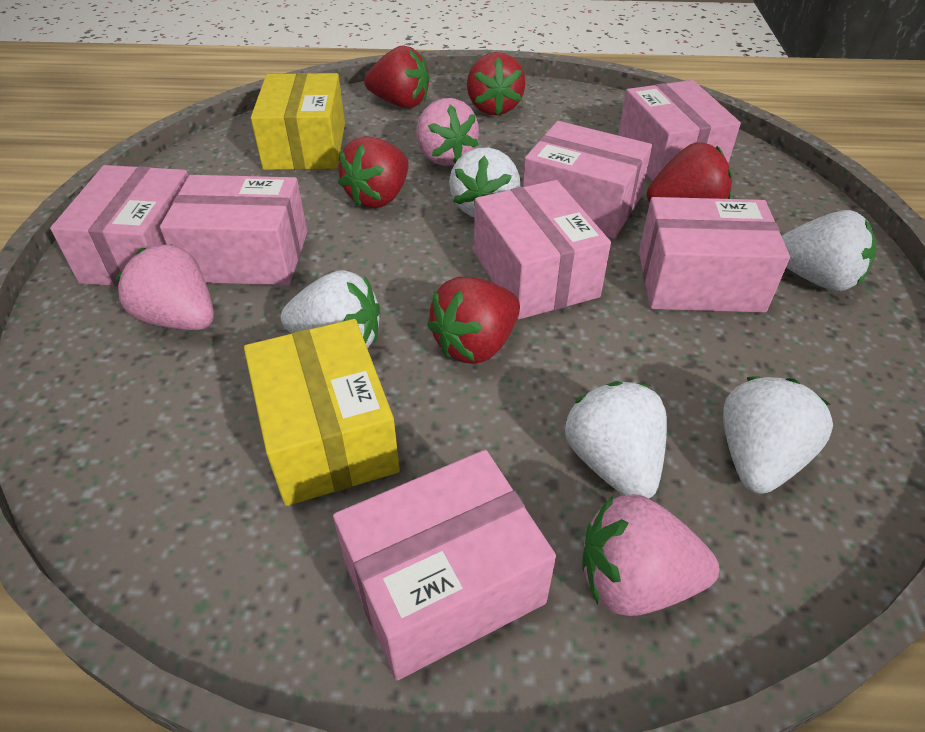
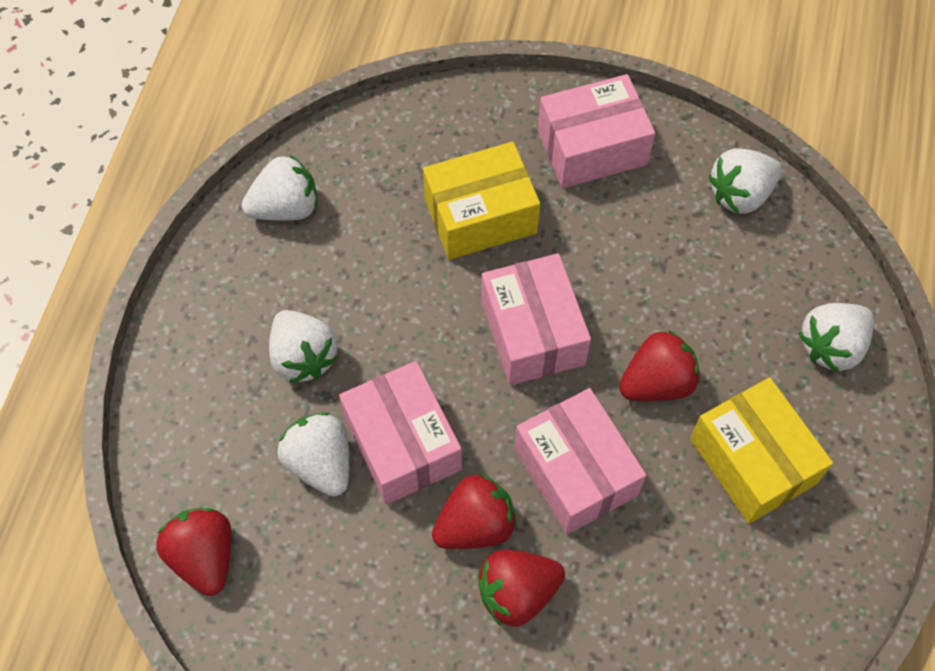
pink box: 7 -> 4
pink strawberry: 3 -> 0
red strawberry: 5 -> 4

